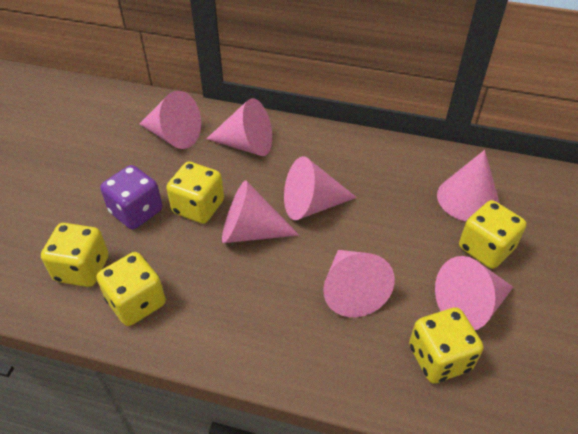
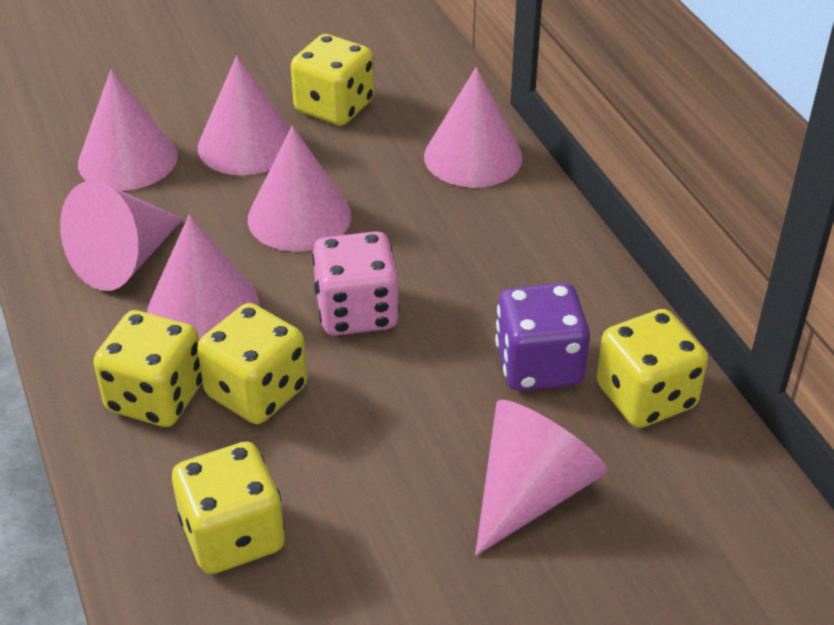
pink dice: 0 -> 1

